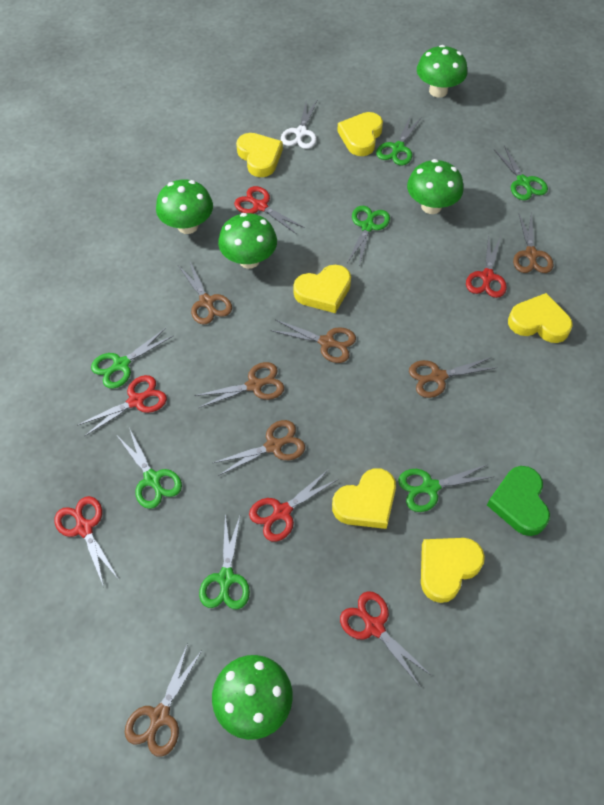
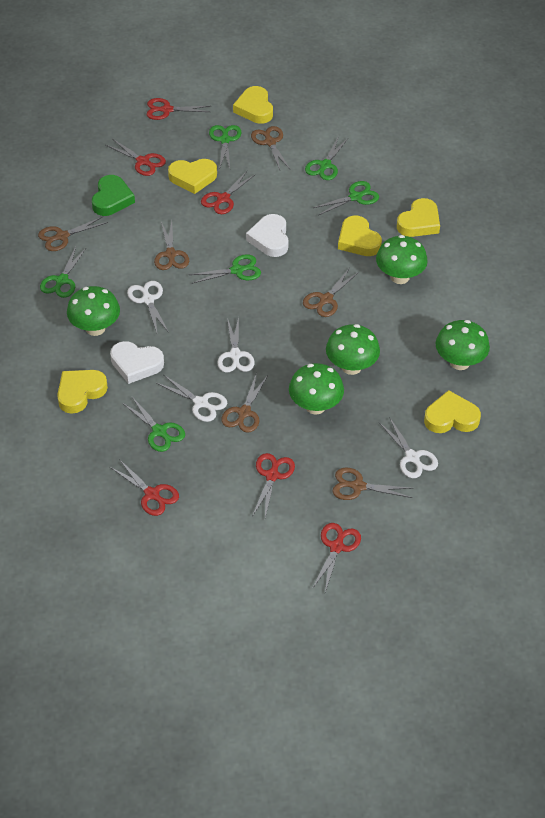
brown scissors: 7 -> 6
green scissors: 7 -> 6
white heart: 0 -> 2
white scissors: 1 -> 4

